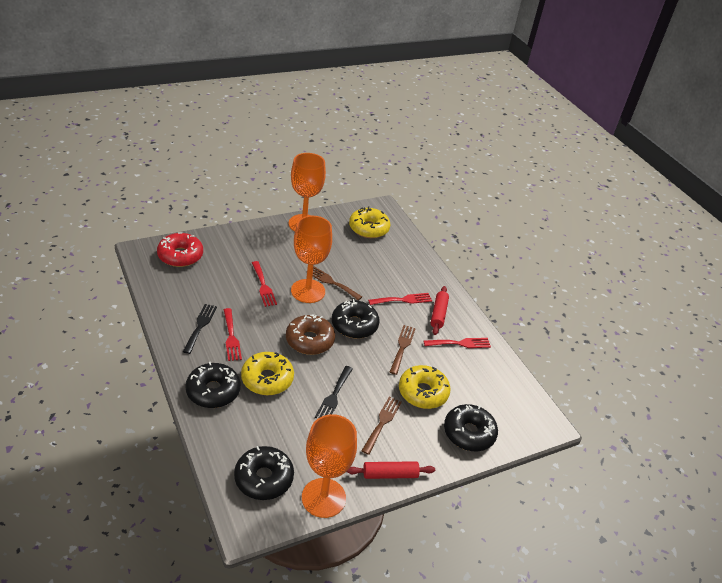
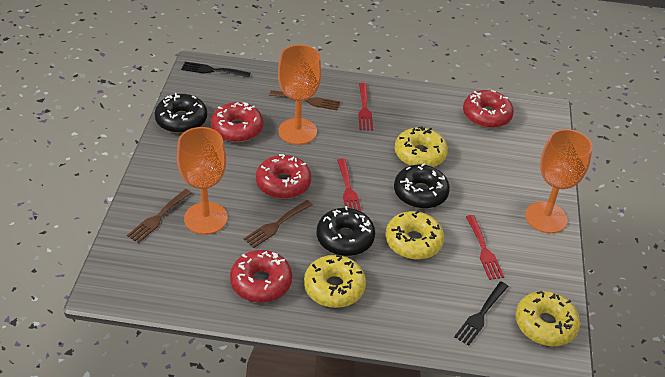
black donut: 4 -> 3
brown donut: 1 -> 0
red donut: 1 -> 4
red fork: 4 -> 3
red rolling pin: 2 -> 0
yellow donut: 3 -> 4

